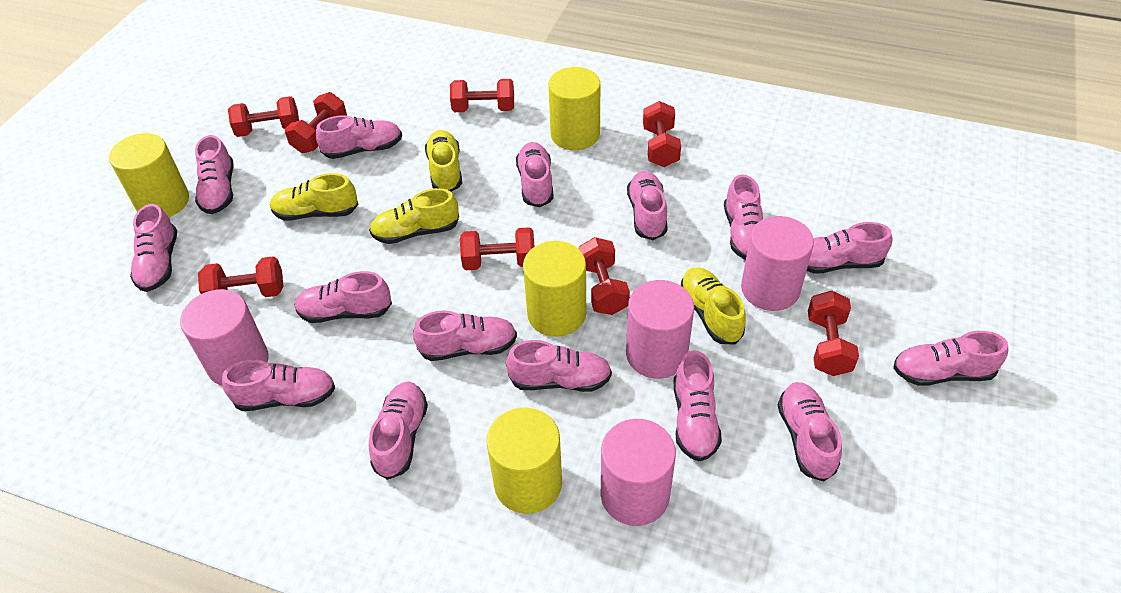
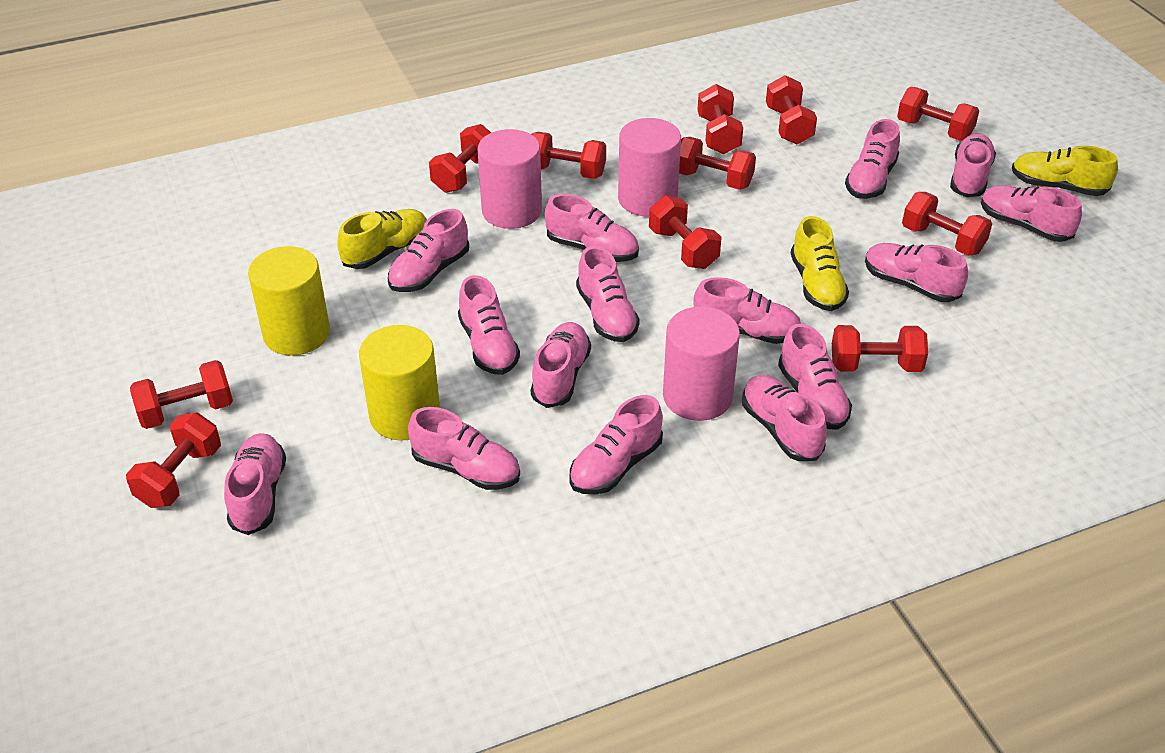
pink cylinder: 4 -> 3
red dumbbell: 8 -> 11
yellow cylinder: 4 -> 2
yellow shoe: 4 -> 3

